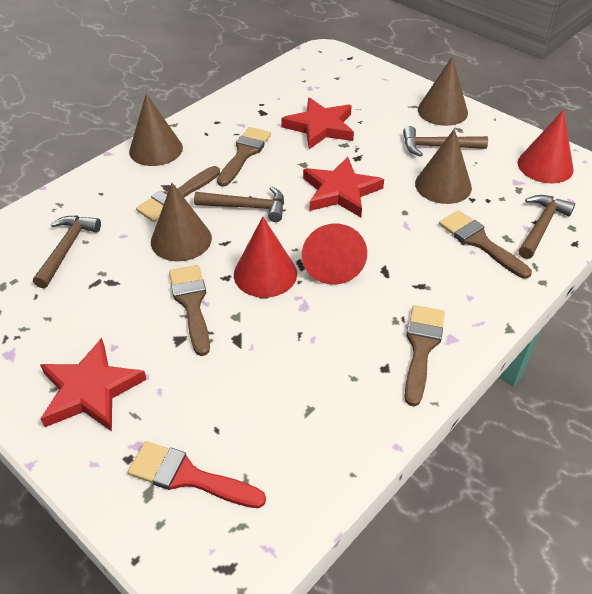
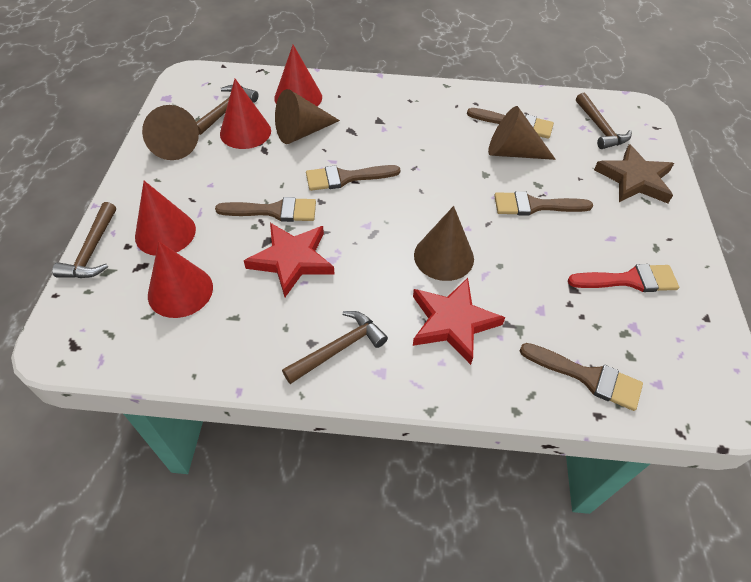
brown star: 0 -> 1
red cone: 3 -> 4
red star: 3 -> 2

